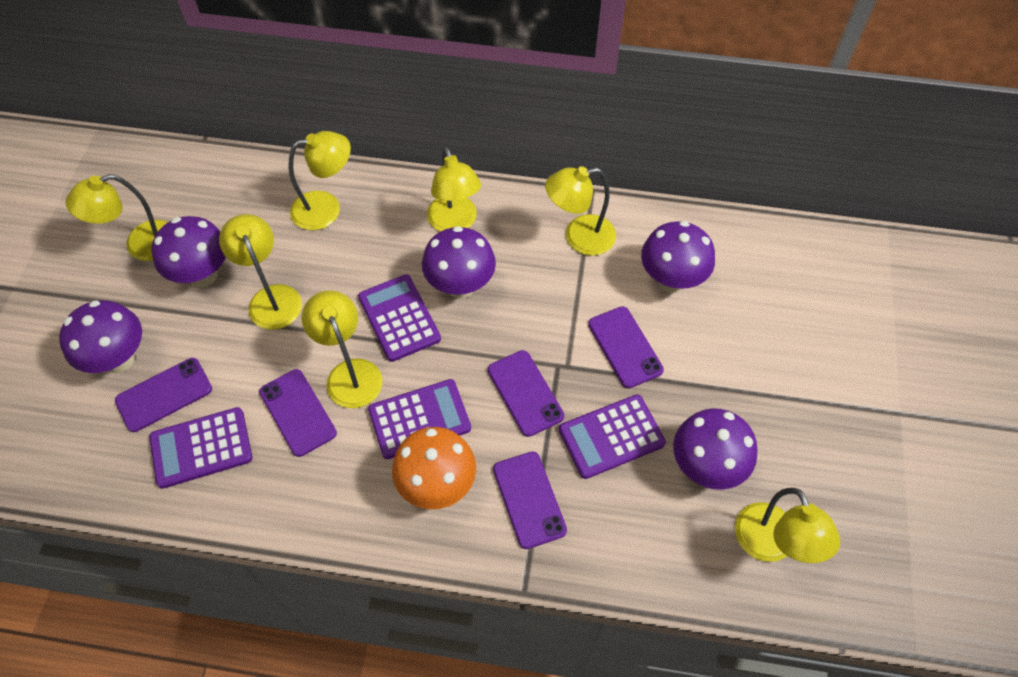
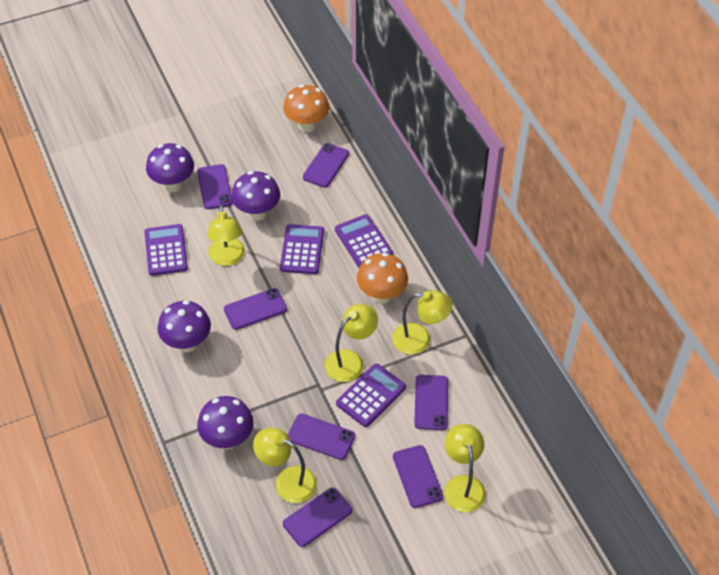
orange mushroom: 1 -> 2
purple mushroom: 5 -> 4
purple phone: 5 -> 7
yellow lamp: 7 -> 5

